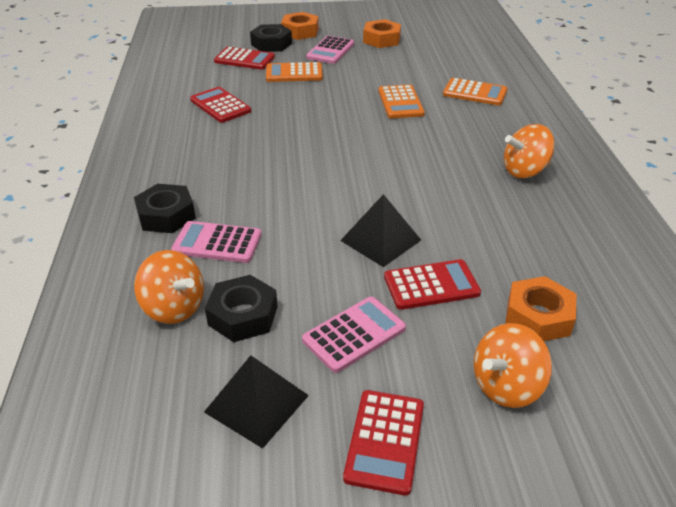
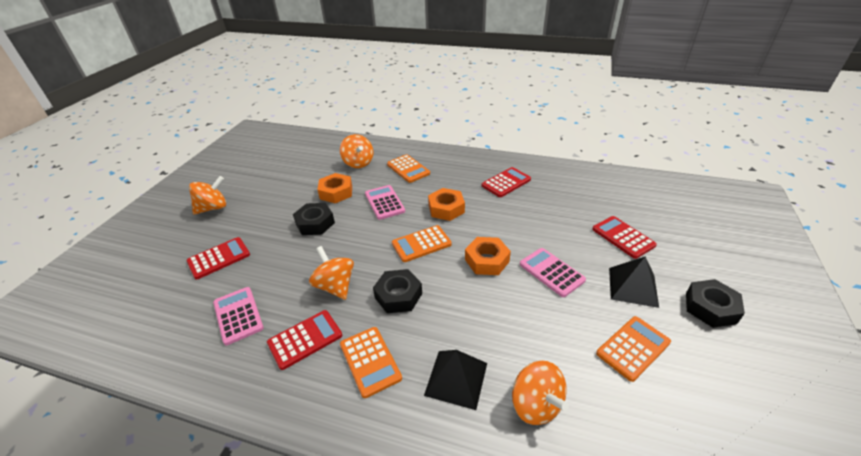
orange calculator: 3 -> 4
orange spinning top: 3 -> 4

